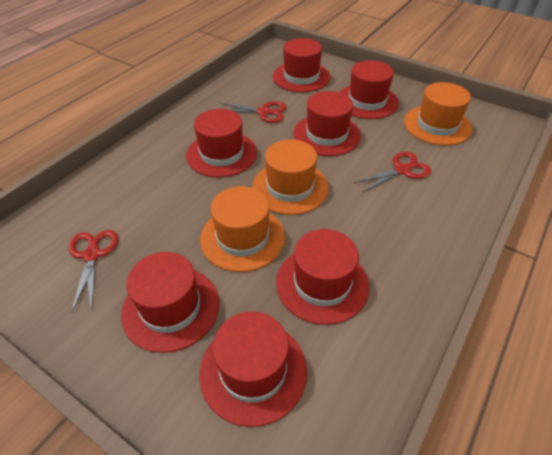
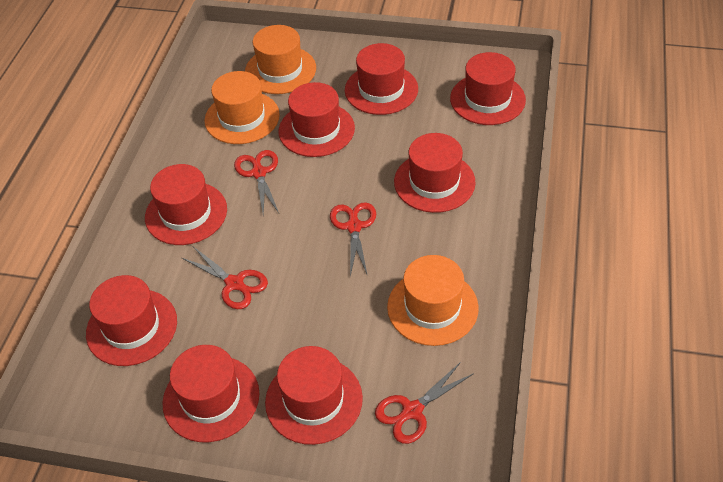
red hat: 7 -> 8
red scissors: 3 -> 4

